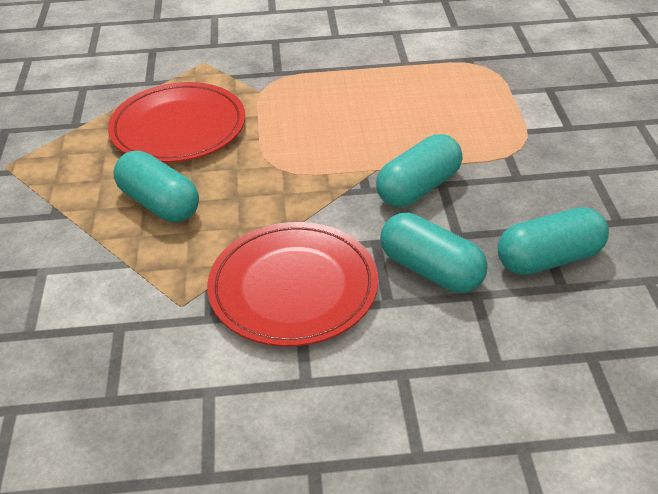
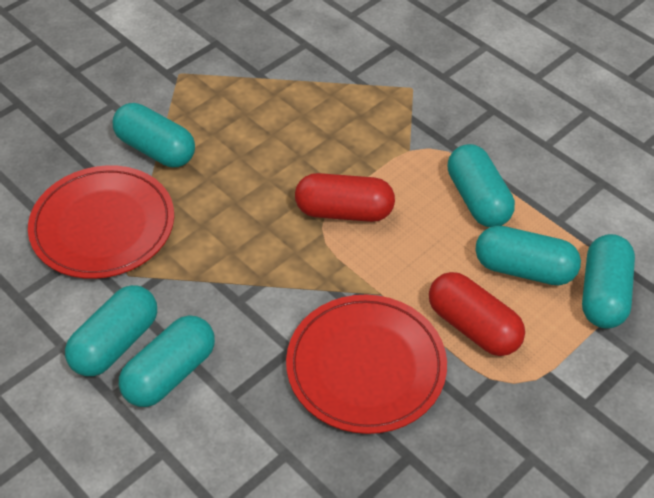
red capsule: 0 -> 2
turquoise capsule: 4 -> 6

